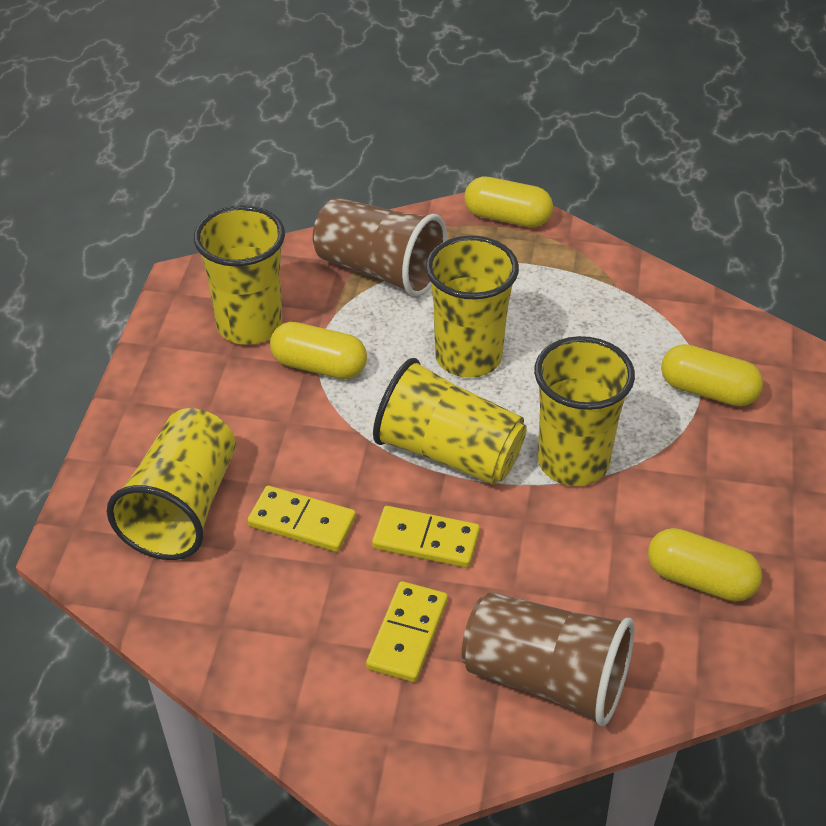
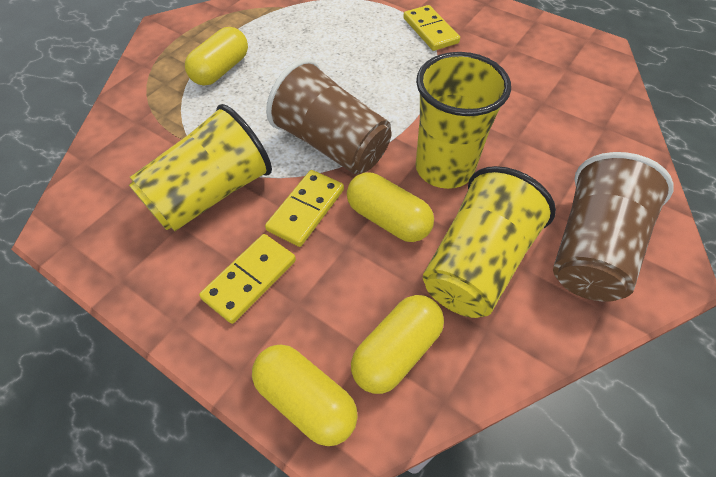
yellow cup: 5 -> 3

